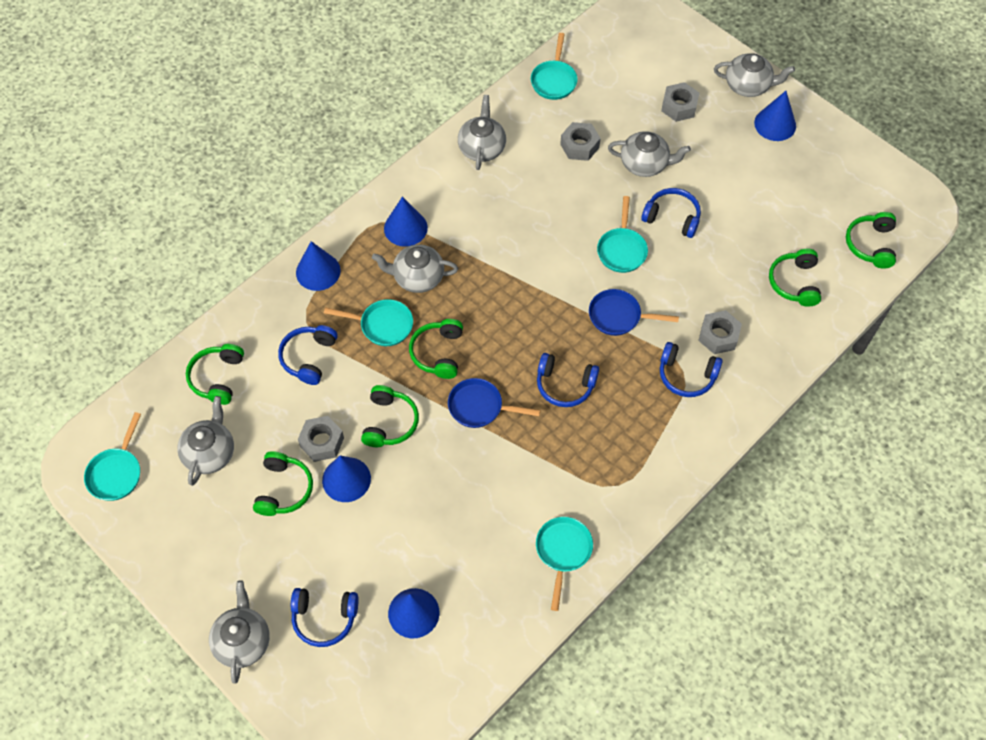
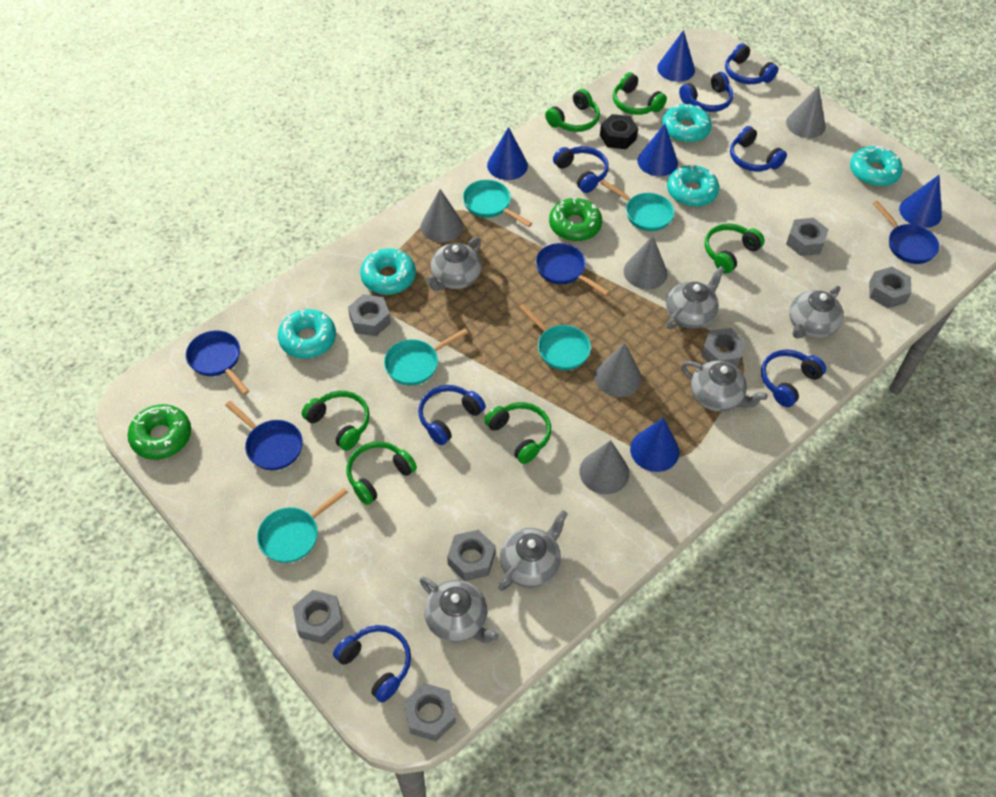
black nut: 0 -> 1
blue headphones: 5 -> 7
blue pan: 2 -> 4
green donut: 0 -> 2
grey cone: 0 -> 5
grey nut: 4 -> 7
turquoise donut: 0 -> 5

